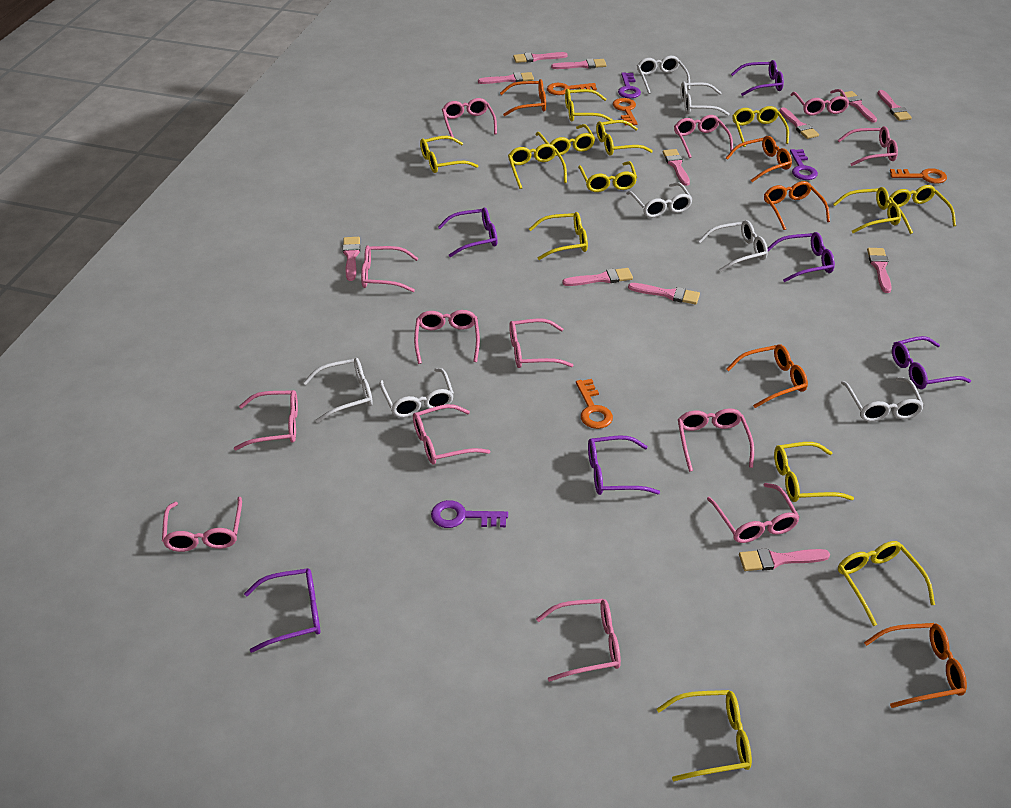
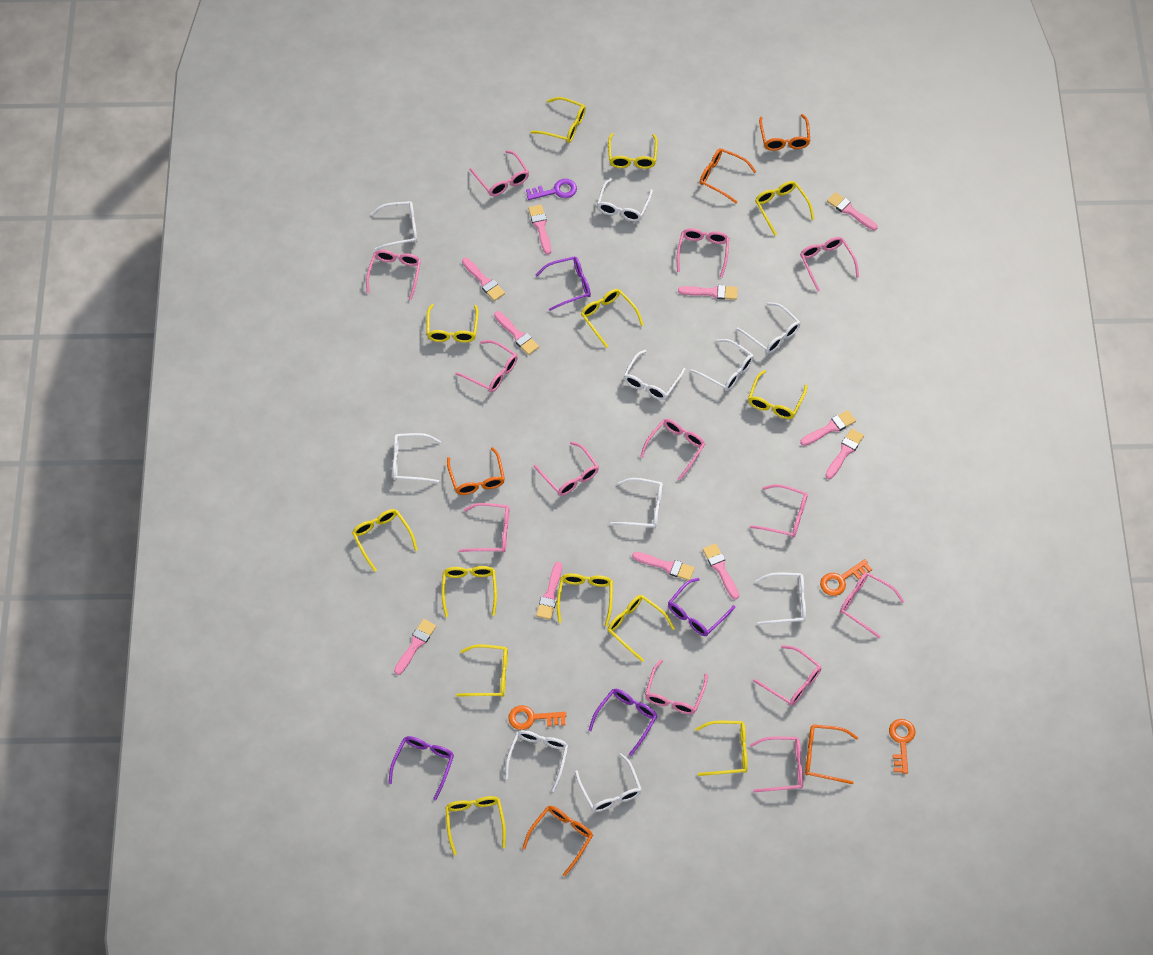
orange key: 4 -> 3
pink brush: 12 -> 11
purple glasses: 6 -> 4
purple key: 3 -> 1
white glasses: 7 -> 10

